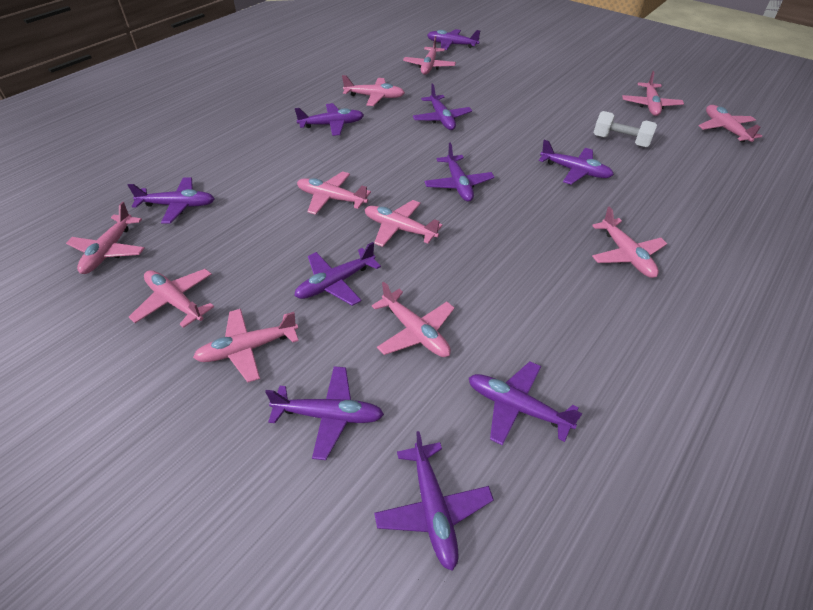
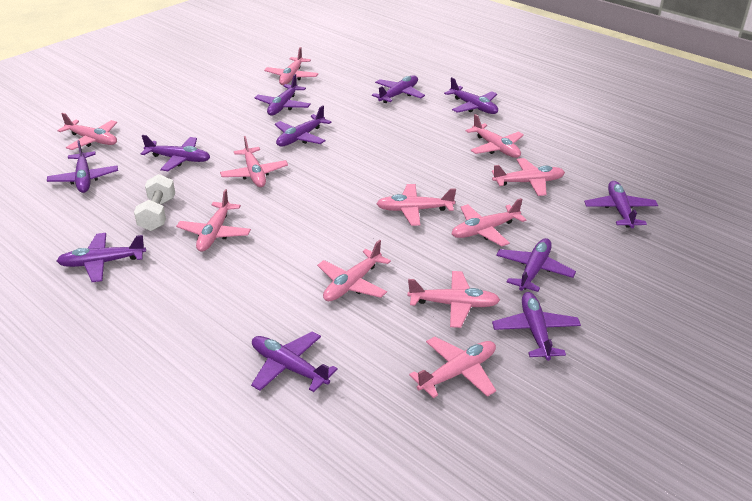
purple plane: 10 -> 11

